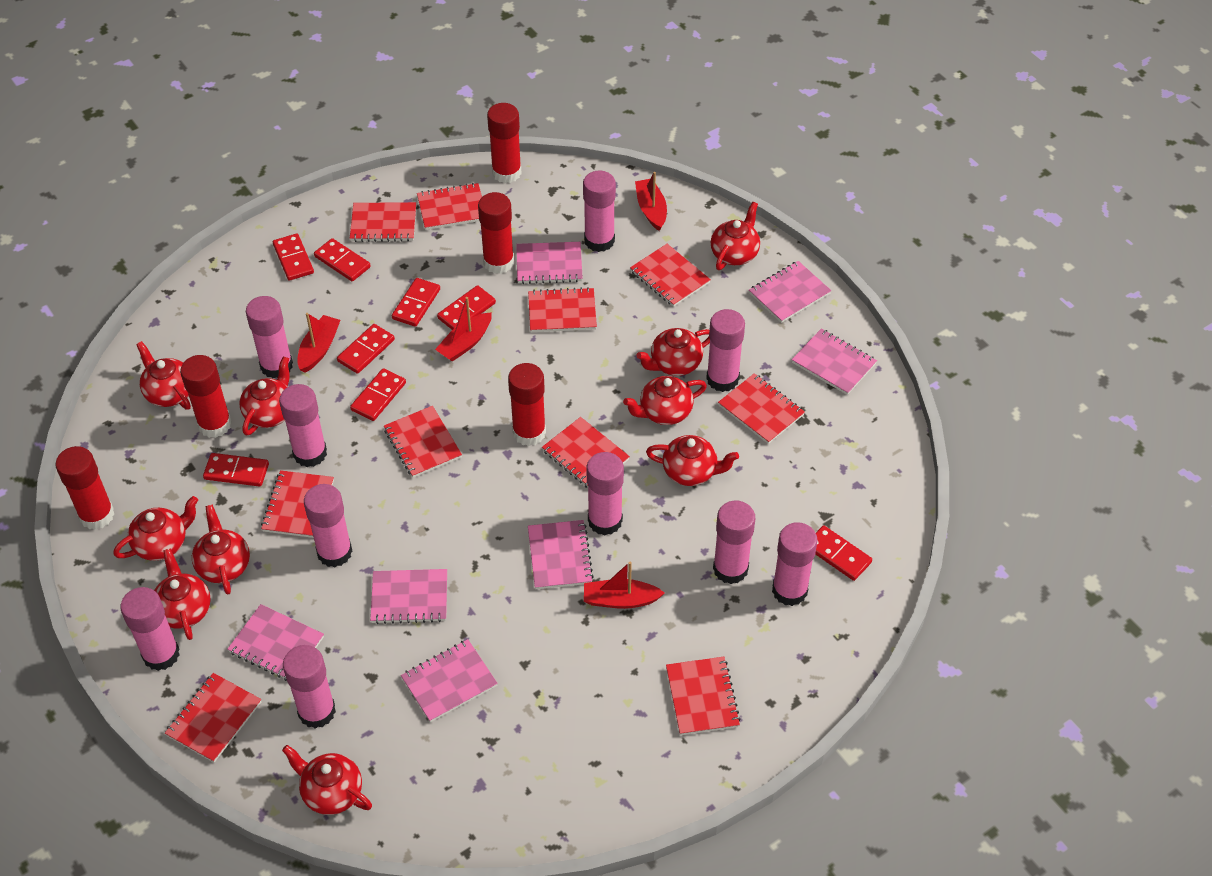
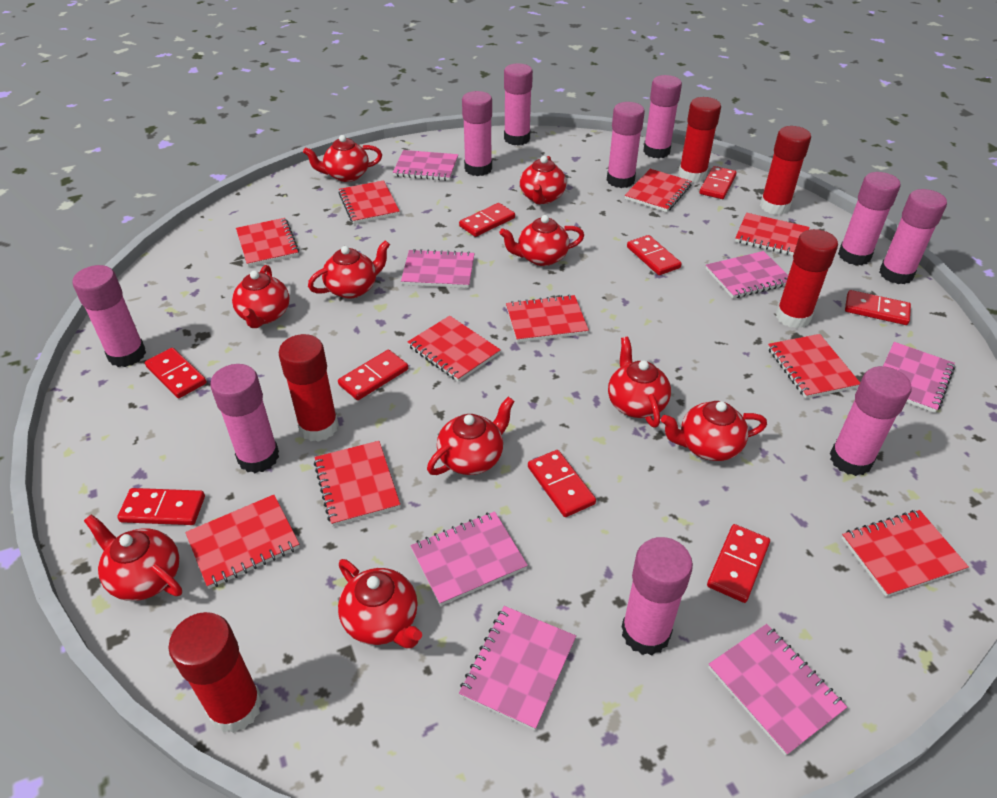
red boat: 4 -> 0
red domino: 8 -> 9

